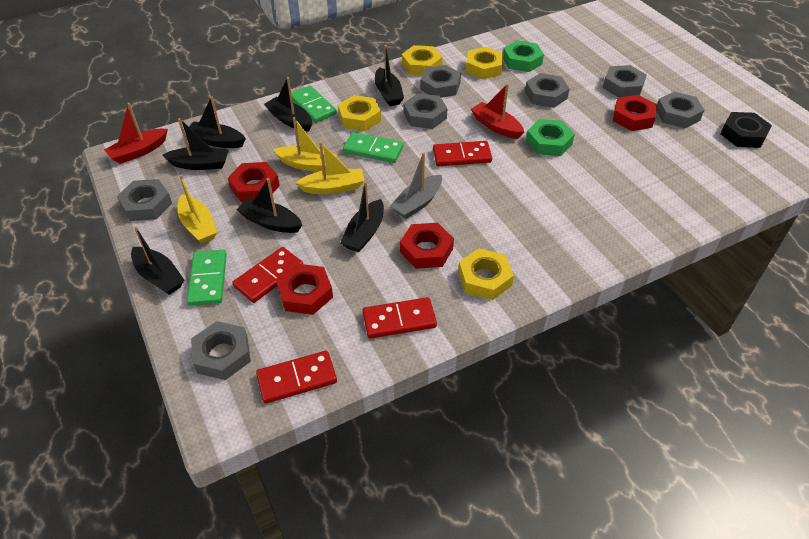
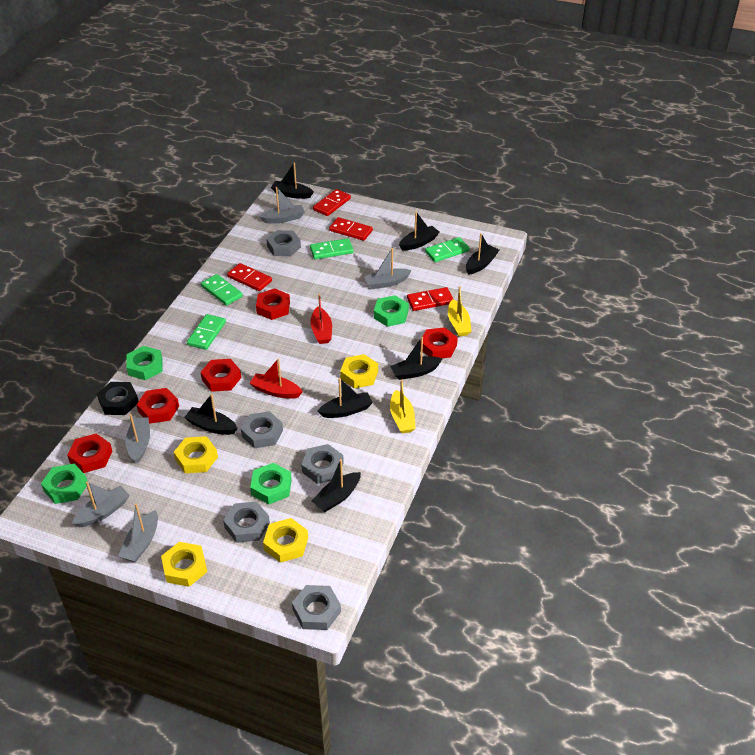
green domino: 3 -> 4
green nut: 2 -> 4
grey boat: 1 -> 5
grey nut: 7 -> 5
red nut: 4 -> 5
yellow boat: 3 -> 2

